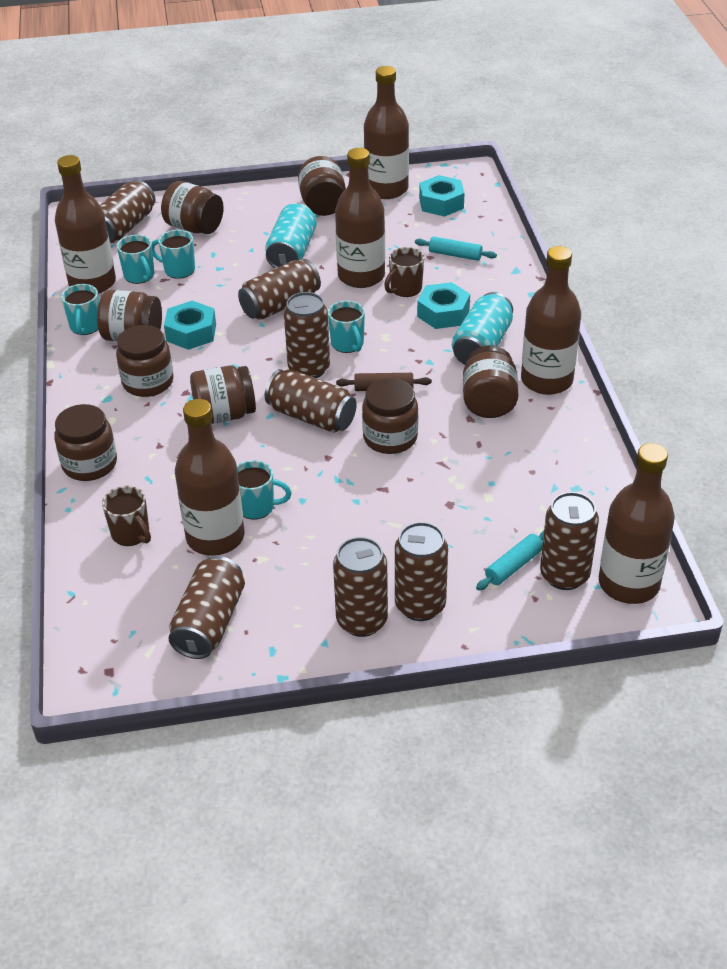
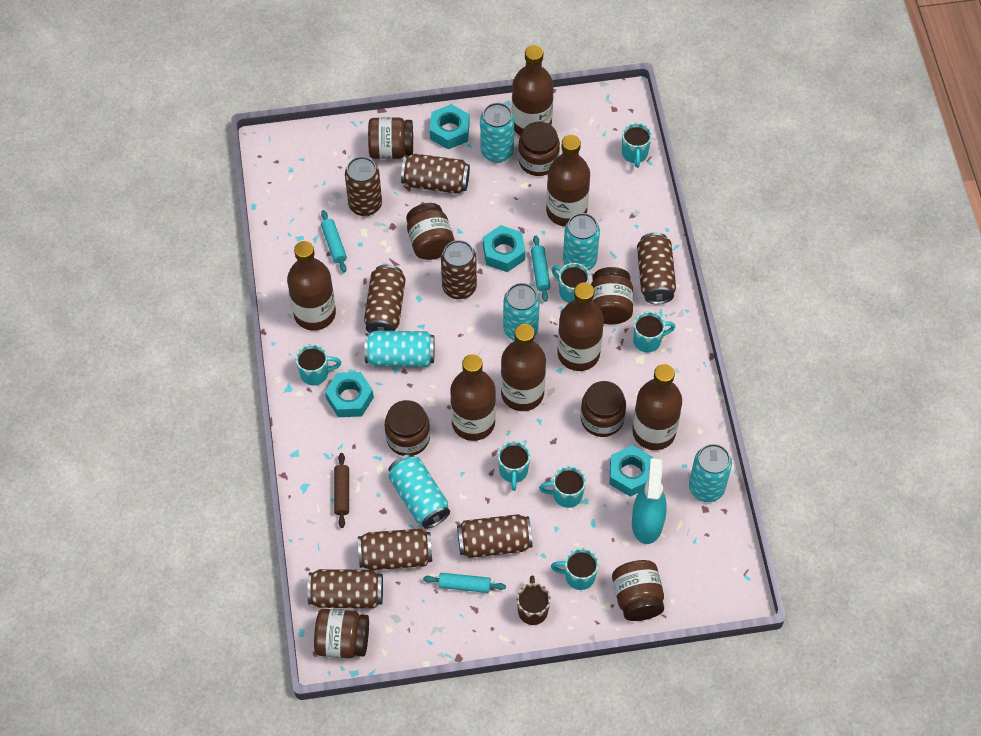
brown bottle: 6 -> 7
brown mug: 2 -> 1
turquoise can: 2 -> 6
turquoise mug: 5 -> 7
turquoise nut: 3 -> 4
turquoise rolling pin: 2 -> 3
turquoise spray bottle: 0 -> 1

